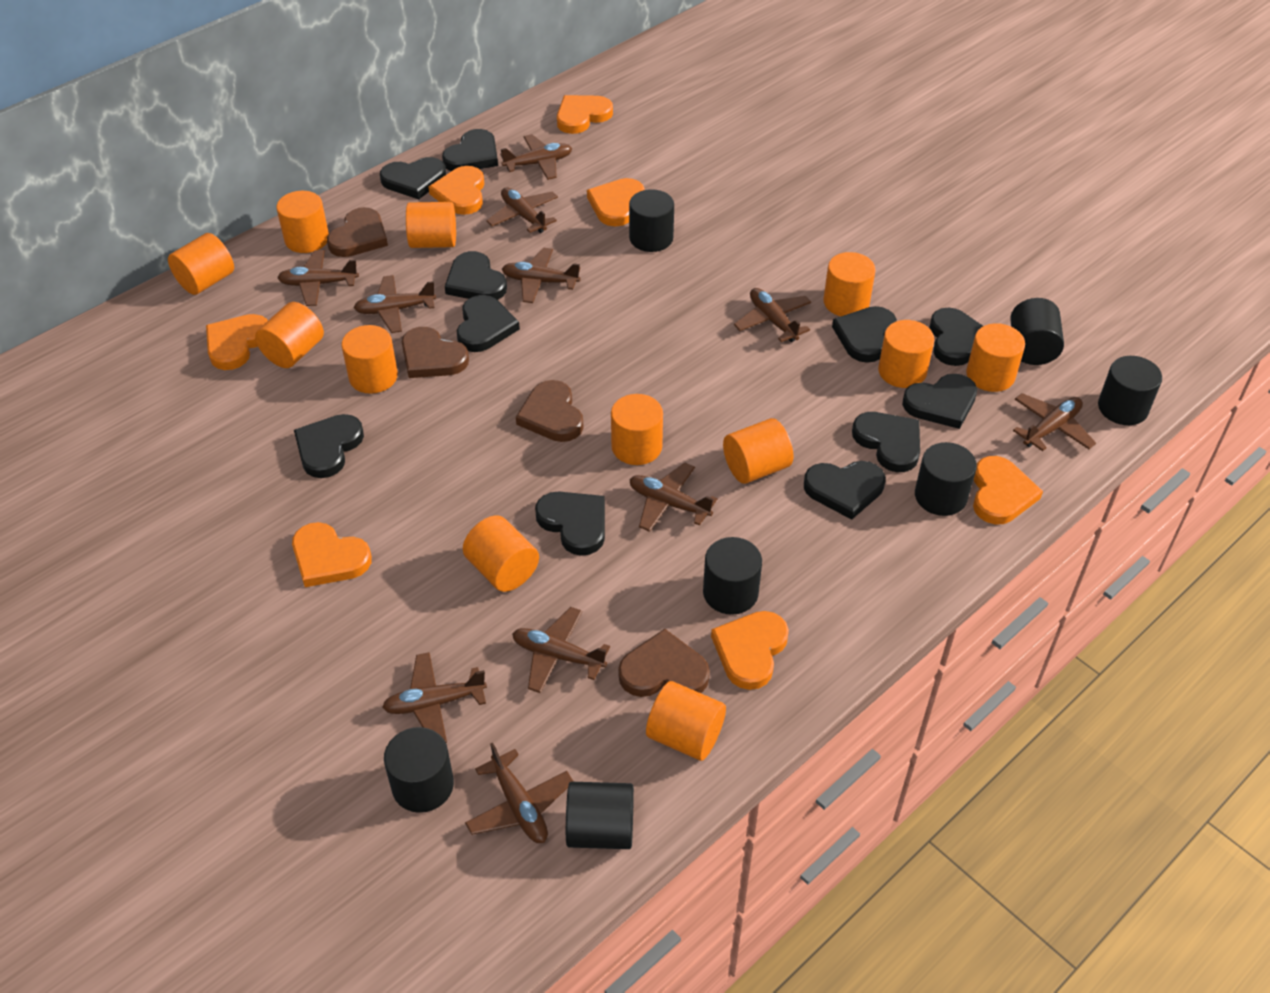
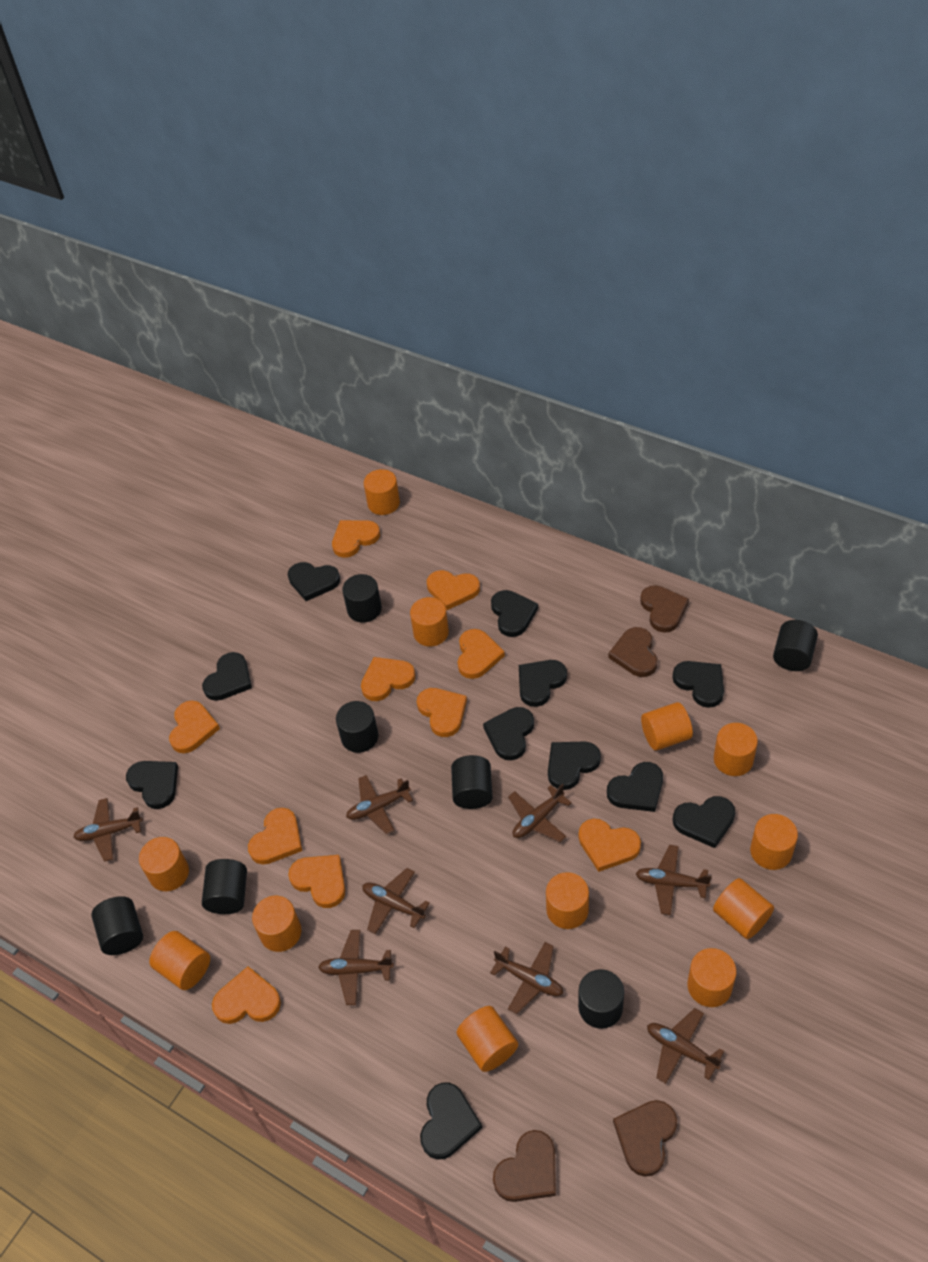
brown plane: 11 -> 8
orange heart: 7 -> 10

